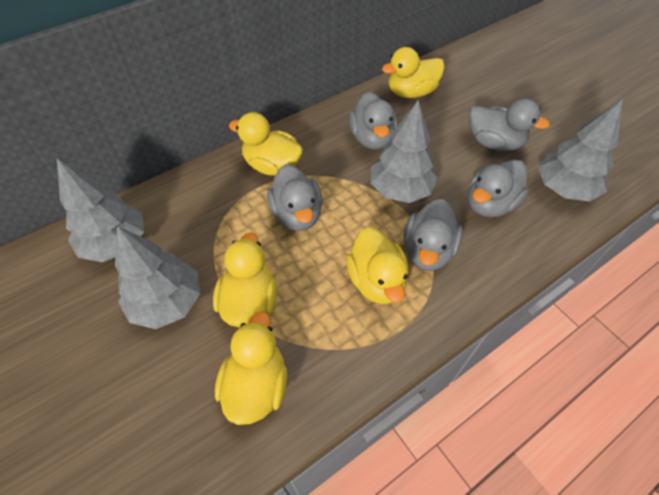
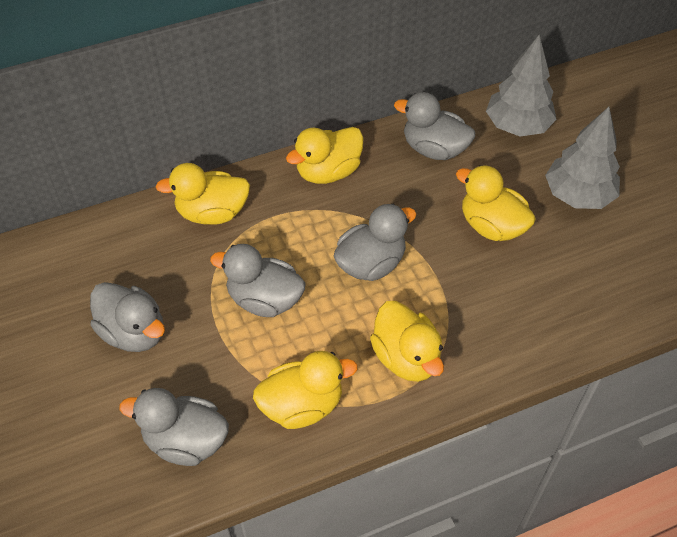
grey tree: 4 -> 2

